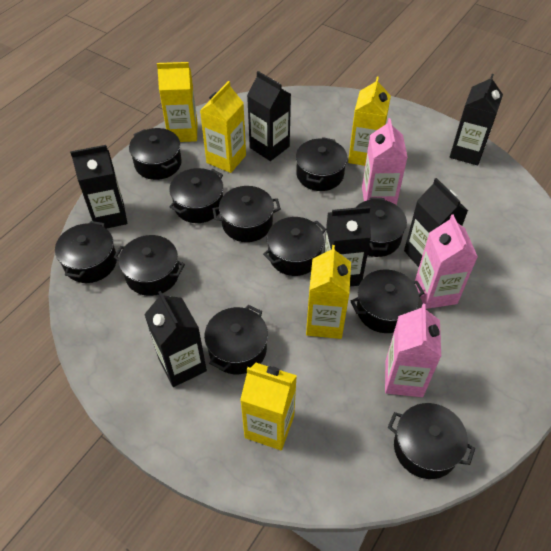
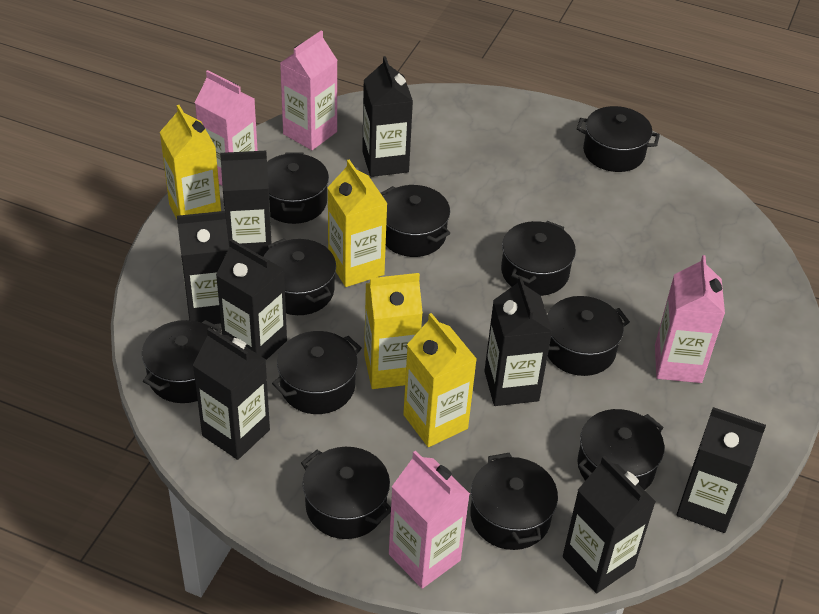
black carton: 6 -> 8
pink carton: 3 -> 4
yellow carton: 5 -> 4

